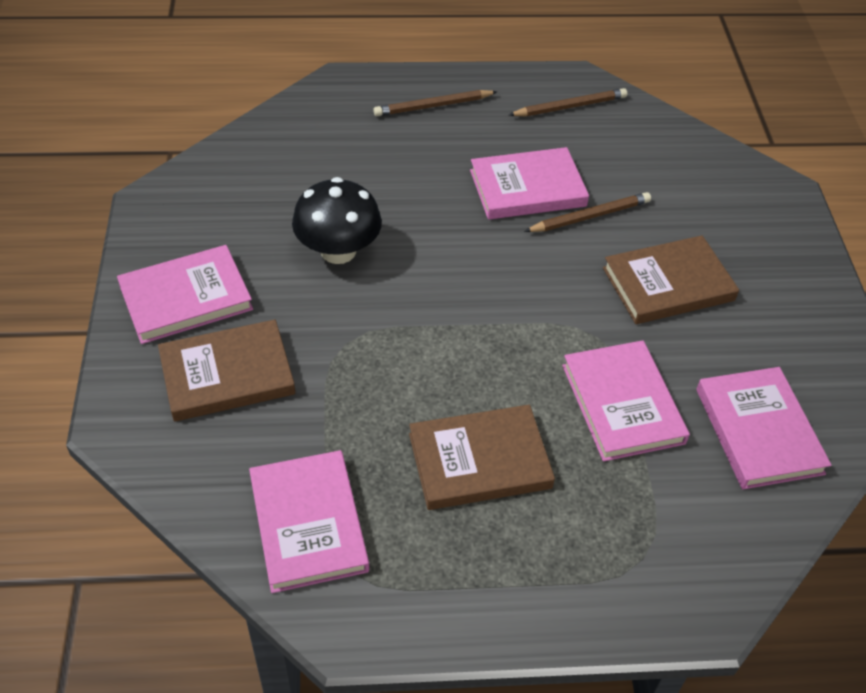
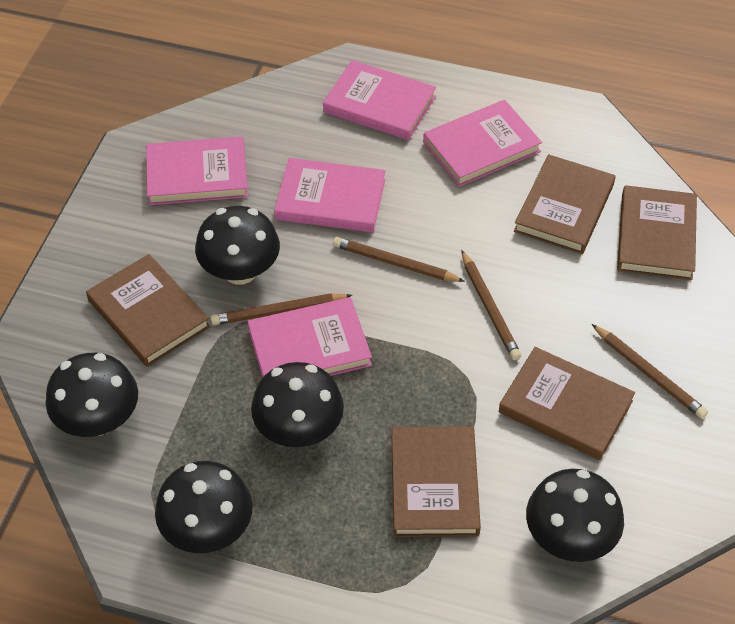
black mushroom: 1 -> 5
brown book: 3 -> 5
brown pencil: 3 -> 4

